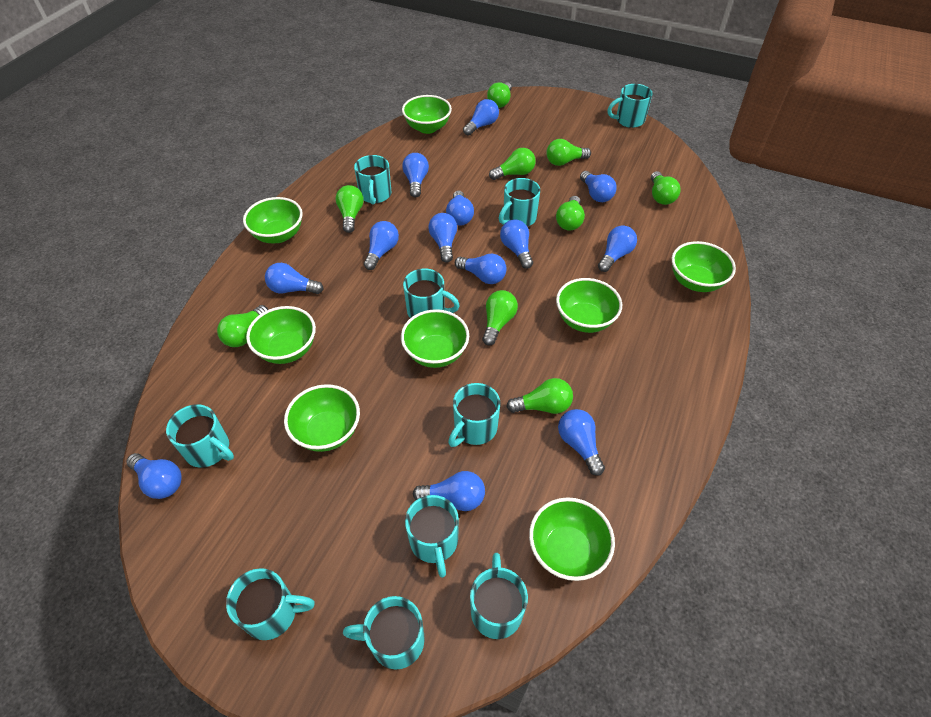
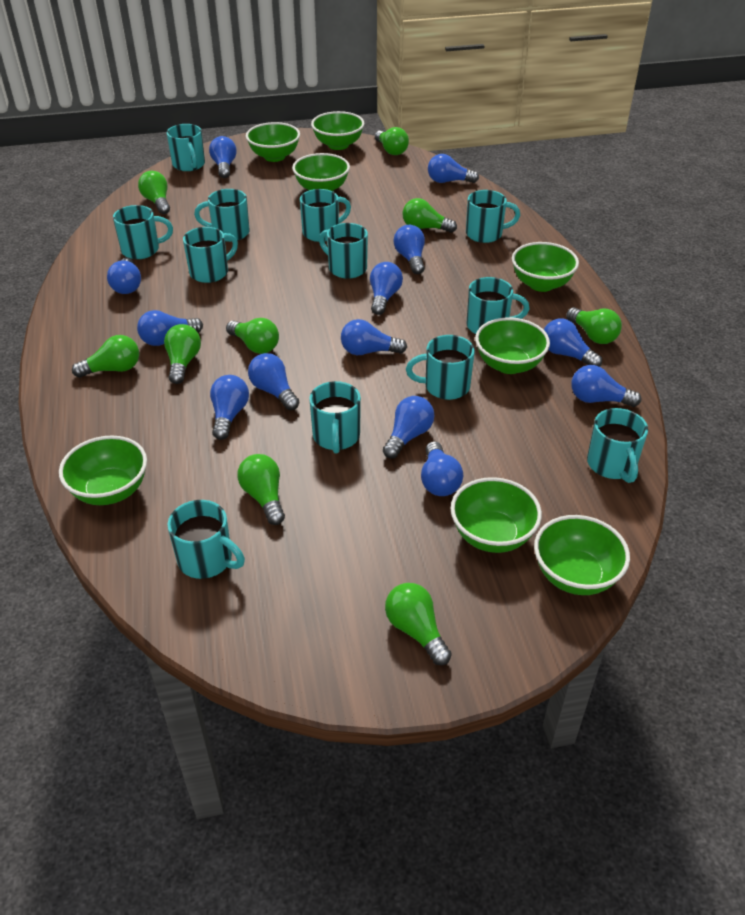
turquoise mug: 10 -> 12

